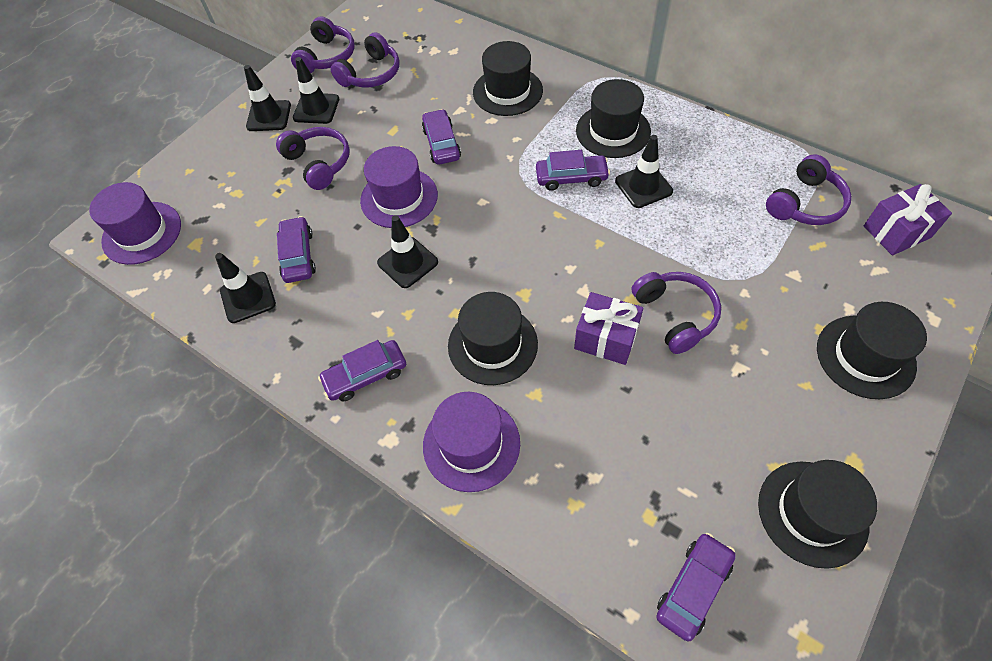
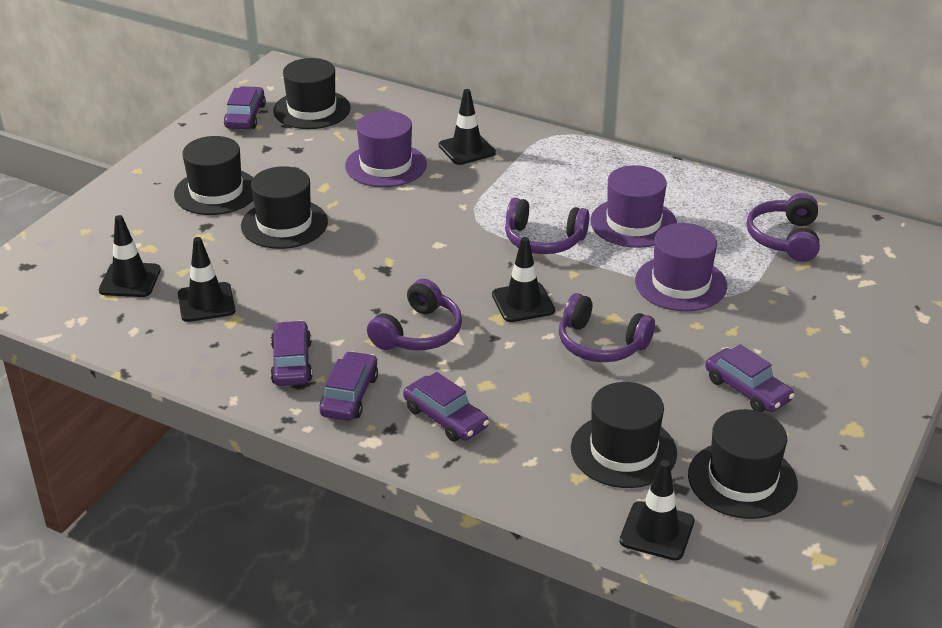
purple gift: 2 -> 0
purple headphones: 5 -> 4

